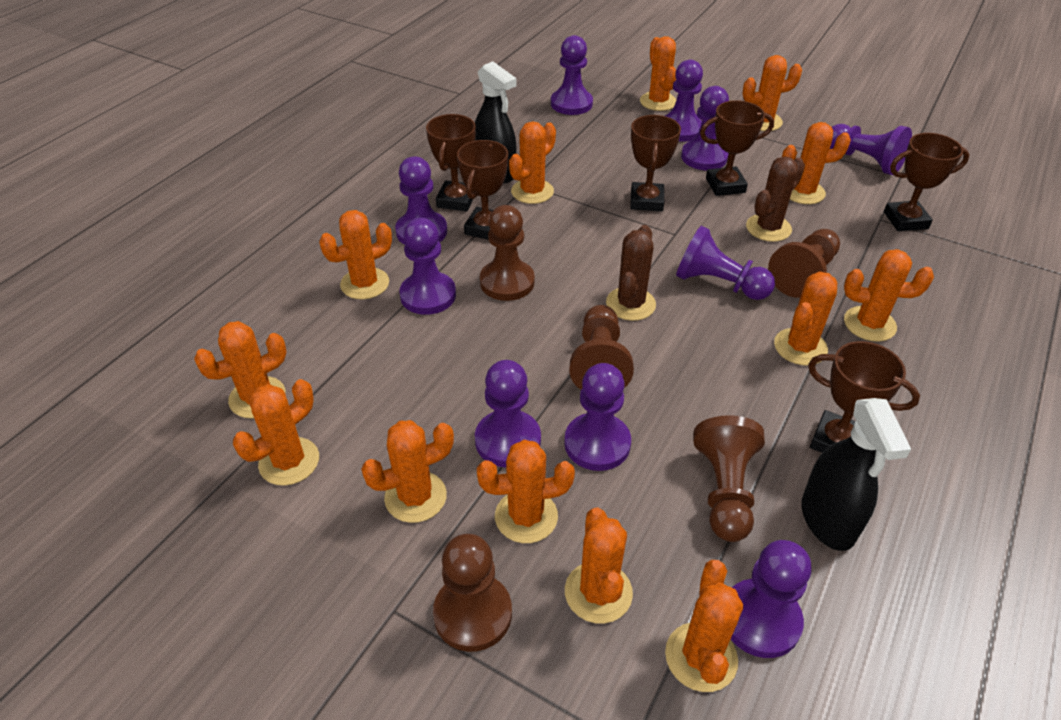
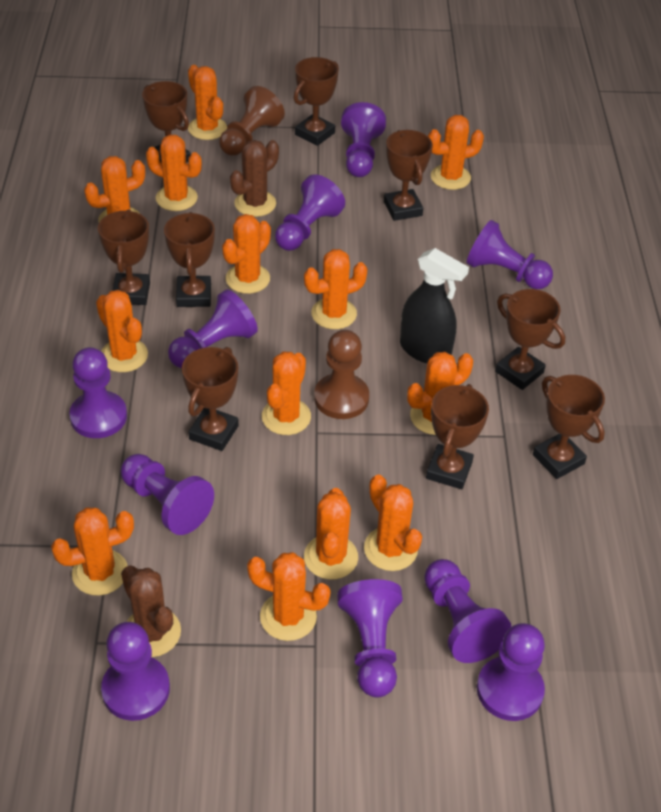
black spray bottle: 2 -> 1
brown pawn: 5 -> 2
brown trophy: 6 -> 9

